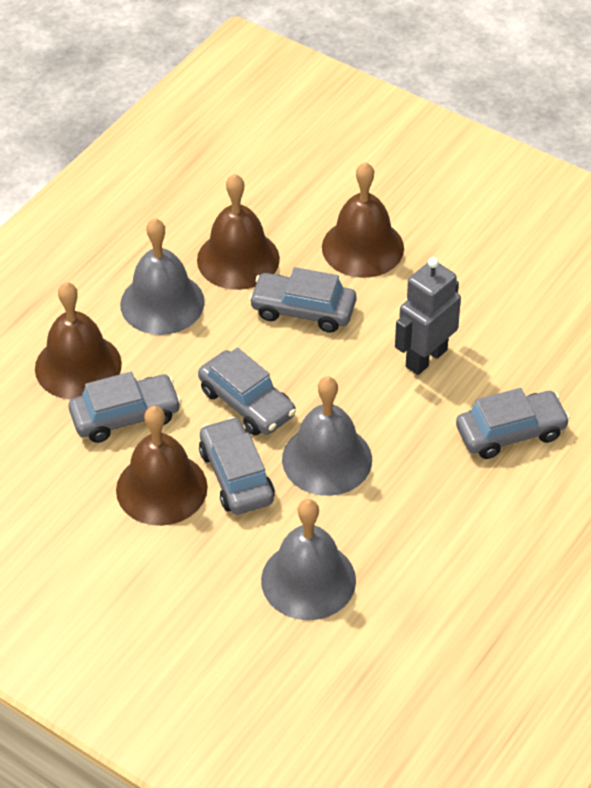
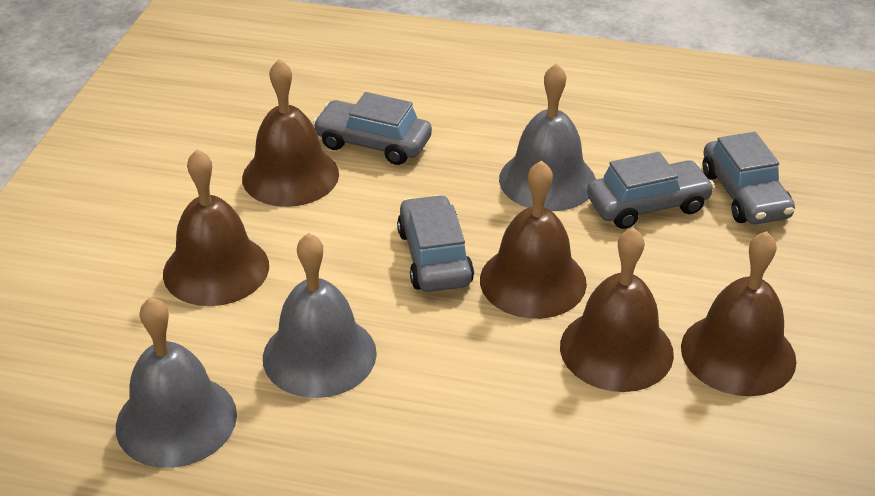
brown bell: 4 -> 5
grey car: 5 -> 4
grey robot: 1 -> 0

